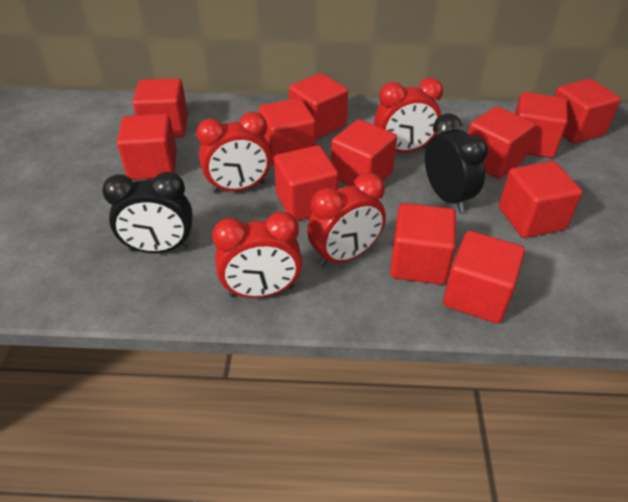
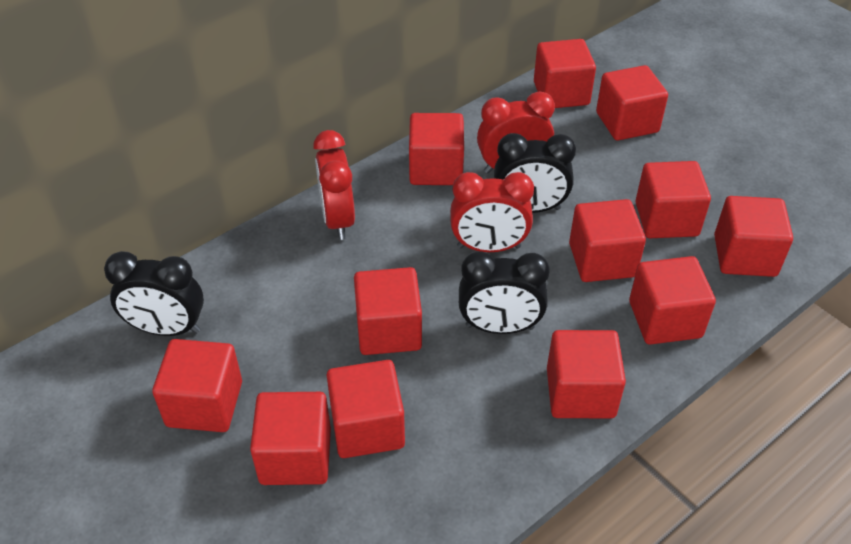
black clock: 2 -> 3
red clock: 4 -> 3

